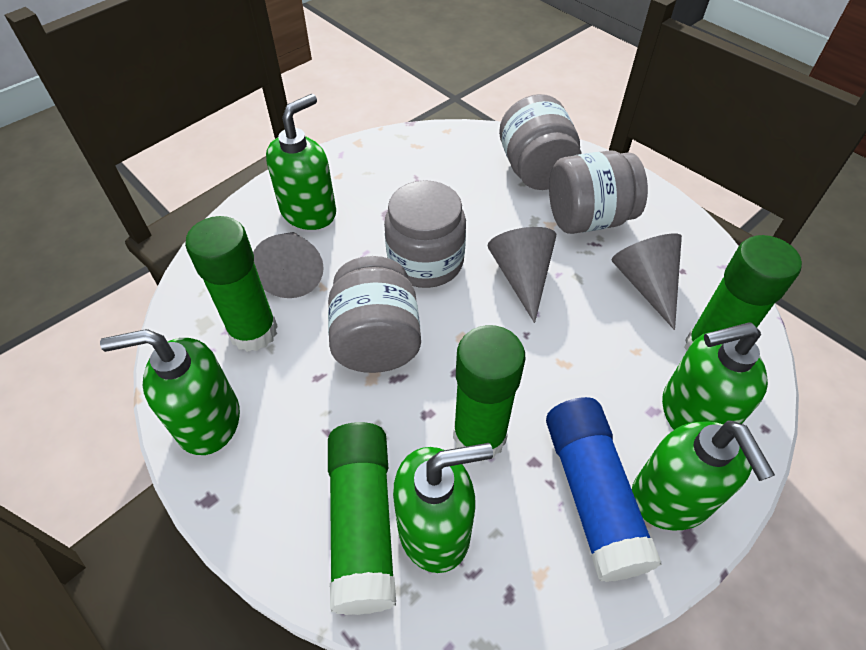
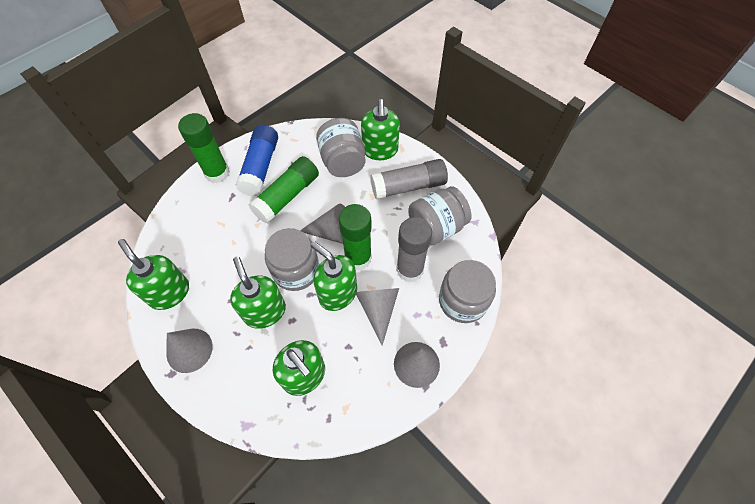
green glue stick: 4 -> 3
grey cone: 3 -> 4
grey glue stick: 0 -> 2

